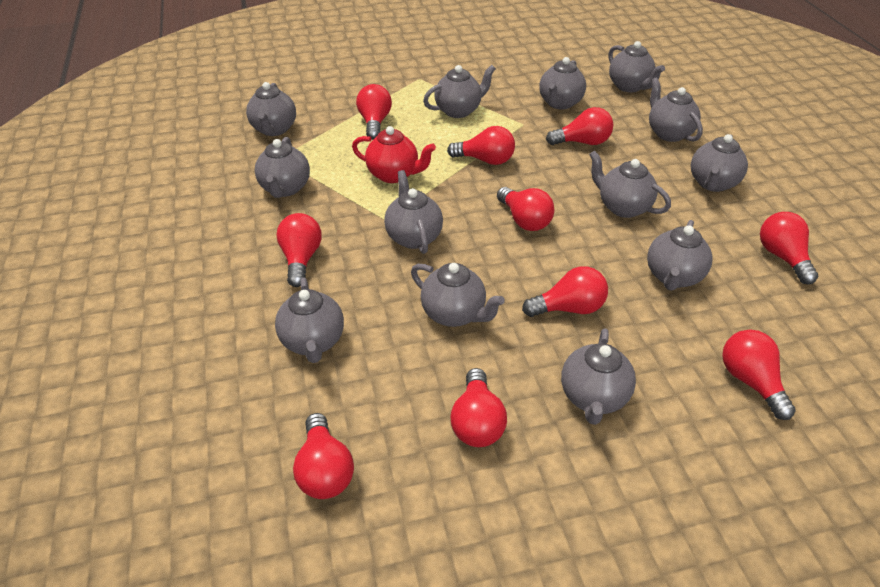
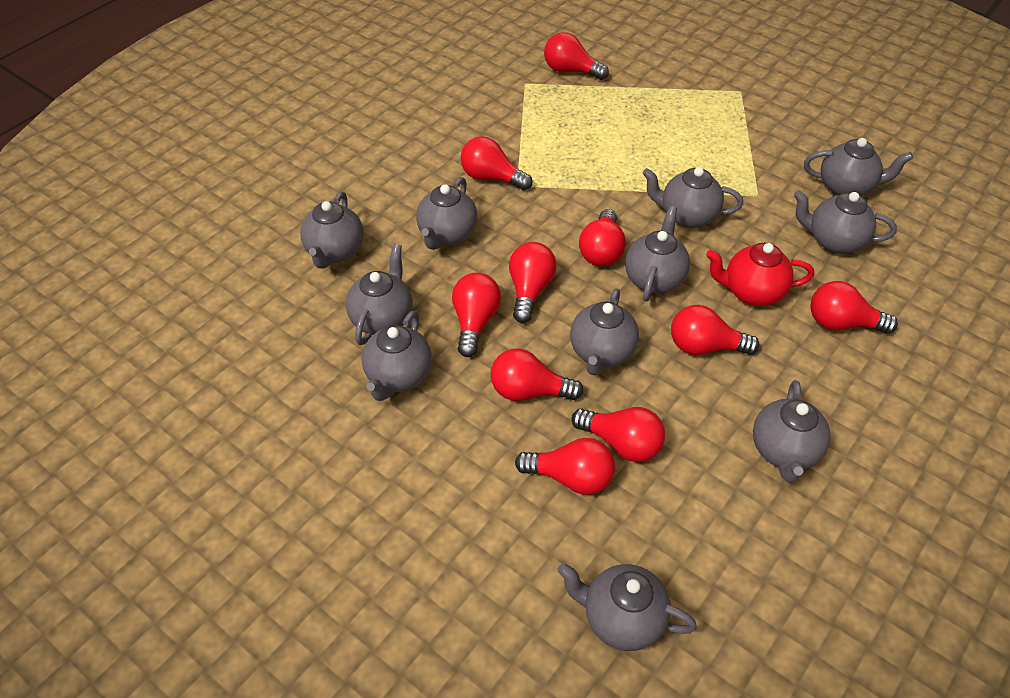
grey teapot: 13 -> 11

